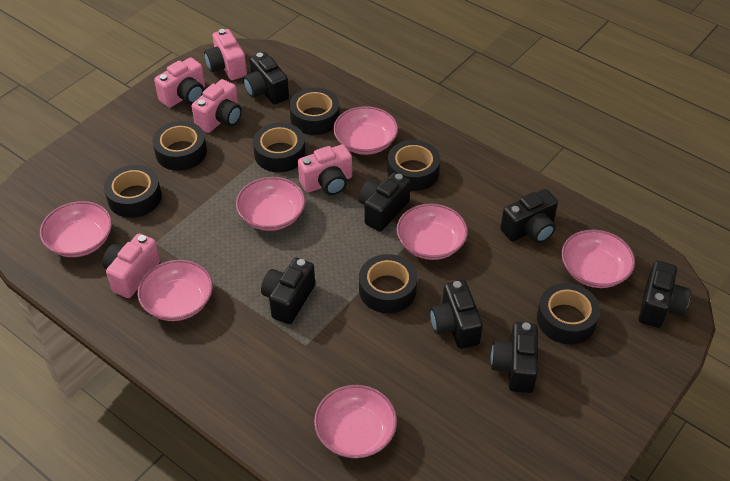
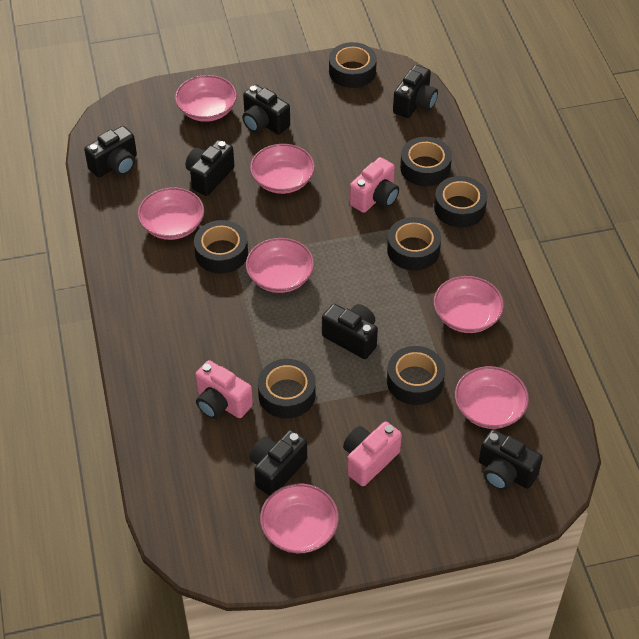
pink camera: 5 -> 3

